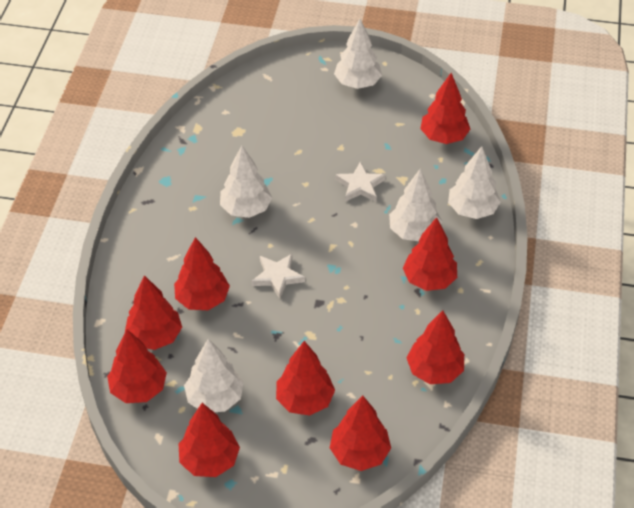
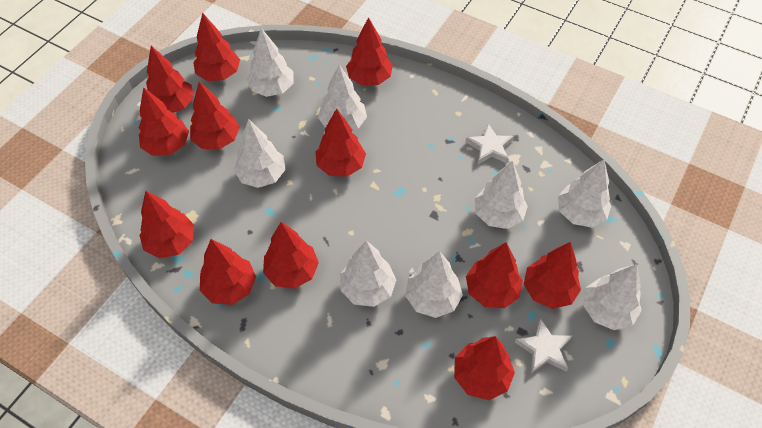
red tree: 9 -> 12
white tree: 5 -> 8

